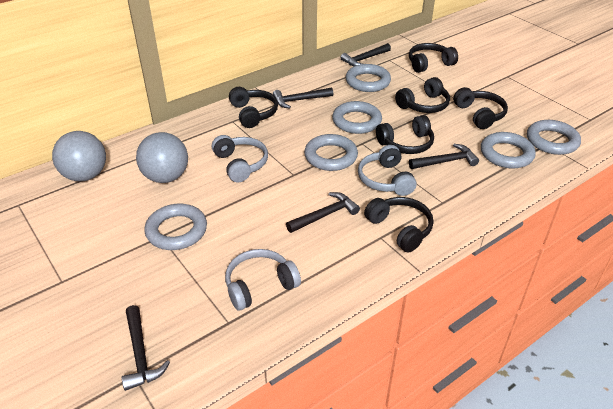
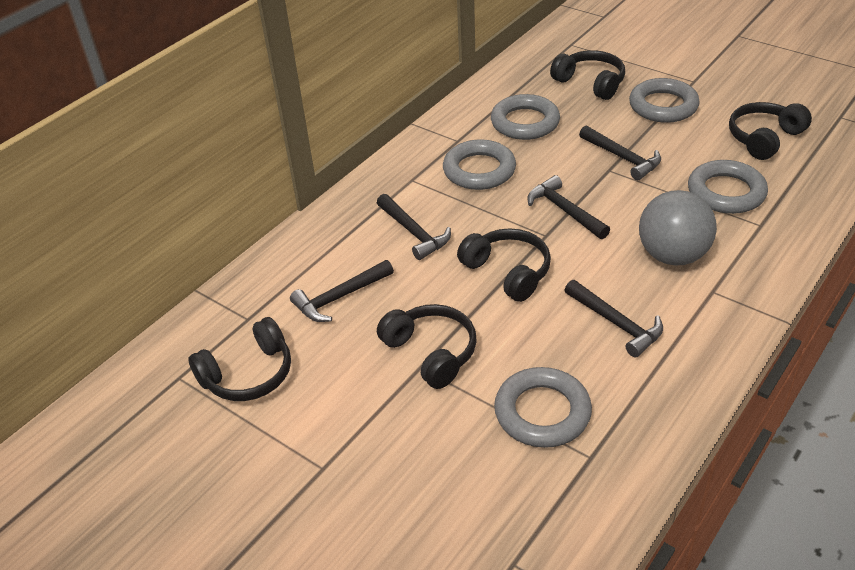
black headphones: 6 -> 5
grey ball: 2 -> 1
grey headphones: 3 -> 0
grey ring: 6 -> 5

